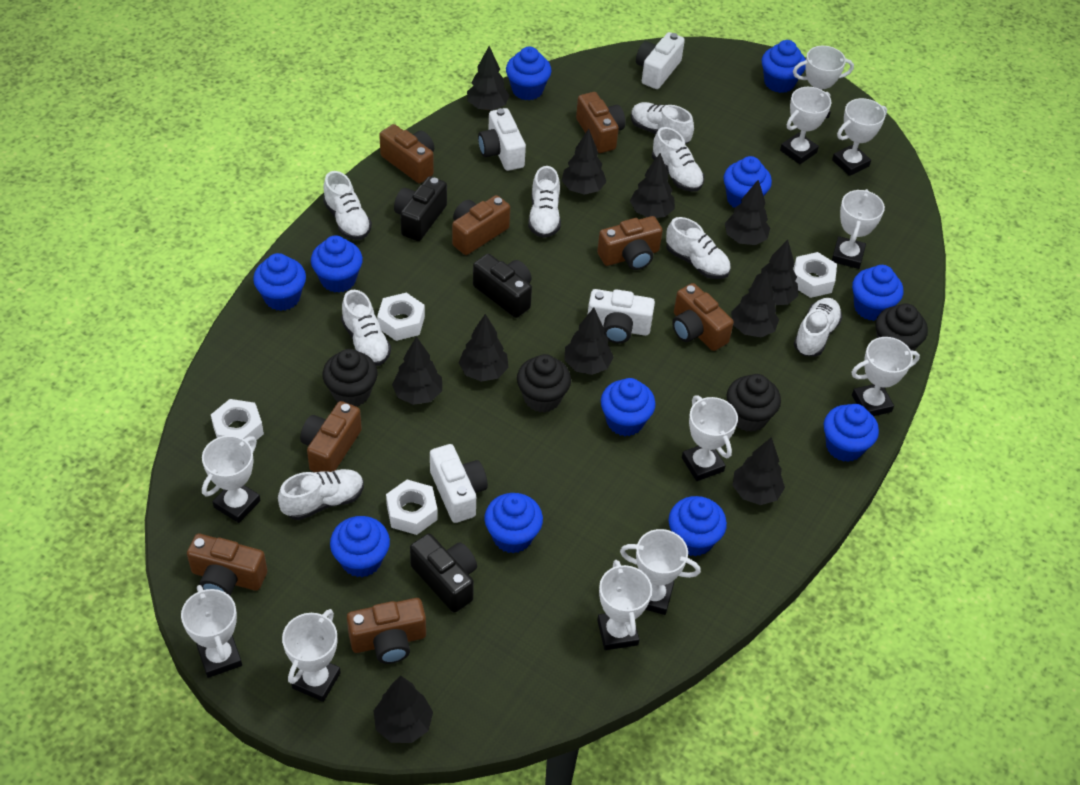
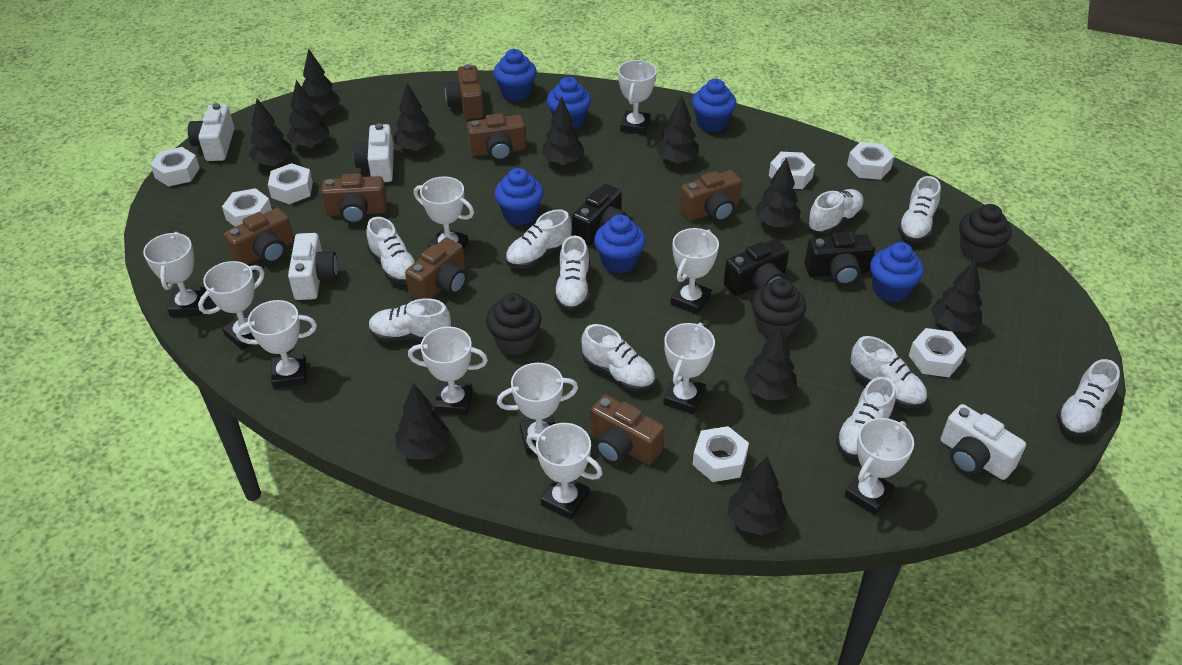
black cupcake: 4 -> 3
blue cupcake: 11 -> 6
brown camera: 8 -> 7
white nut: 4 -> 7
white shoe: 8 -> 10

